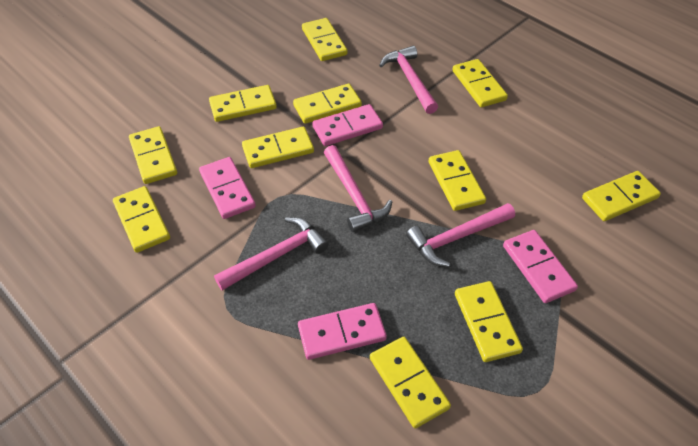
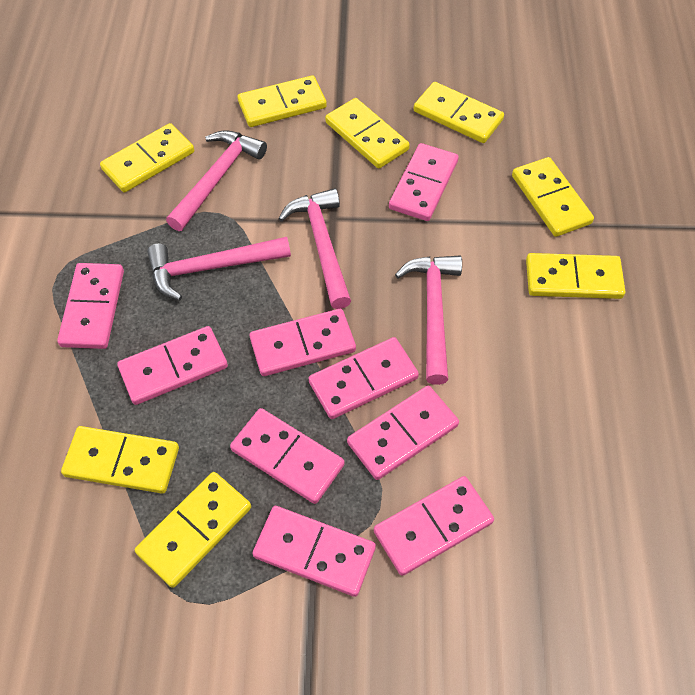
pink domino: 4 -> 9
yellow domino: 11 -> 8

